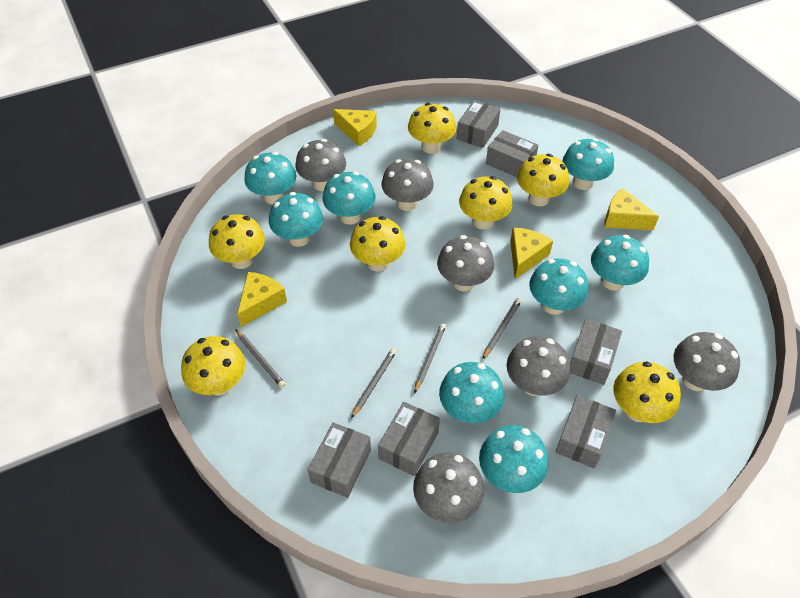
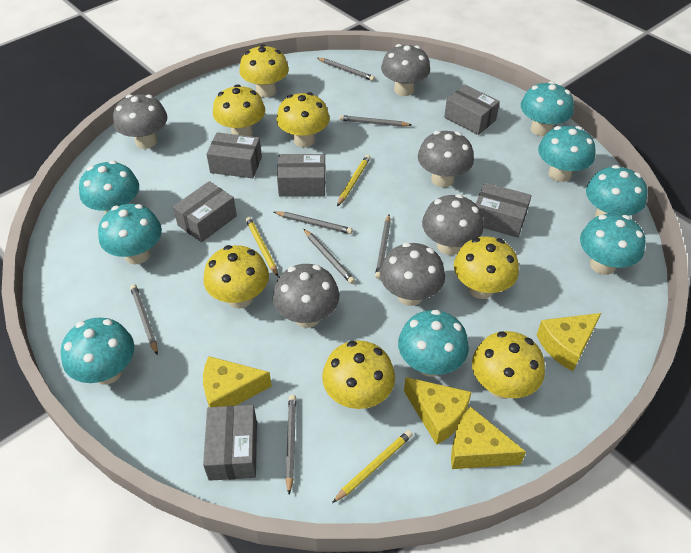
grey pencil: 4 -> 7
yellow pencil: 0 -> 3

